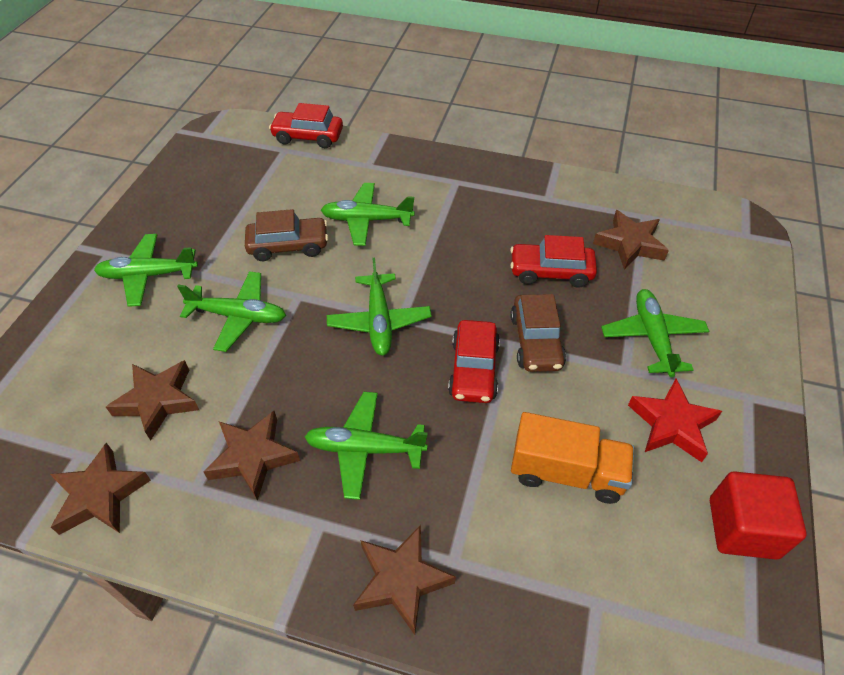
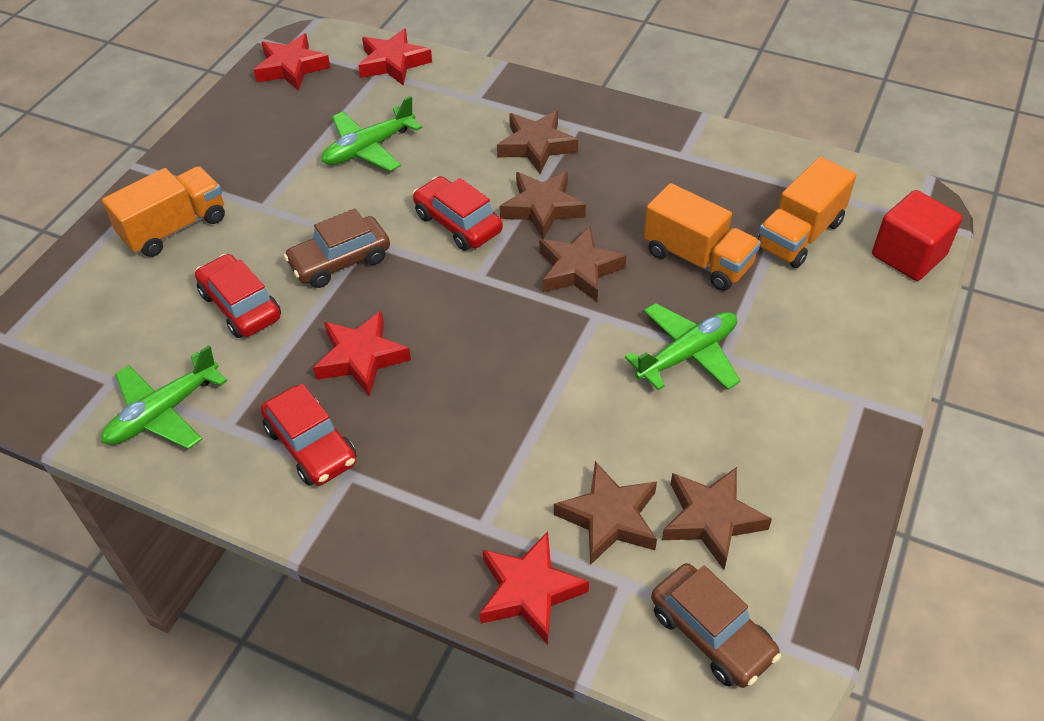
green plane: 6 -> 3
orange truck: 1 -> 3
red star: 1 -> 4

